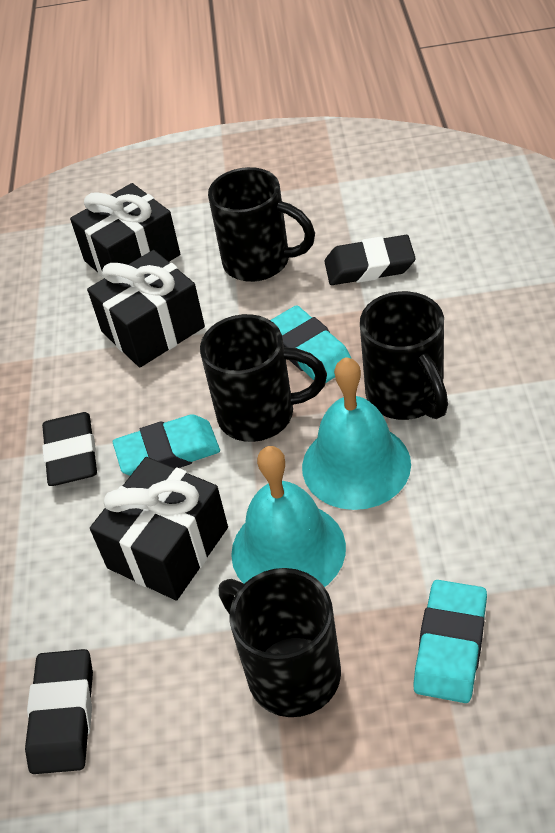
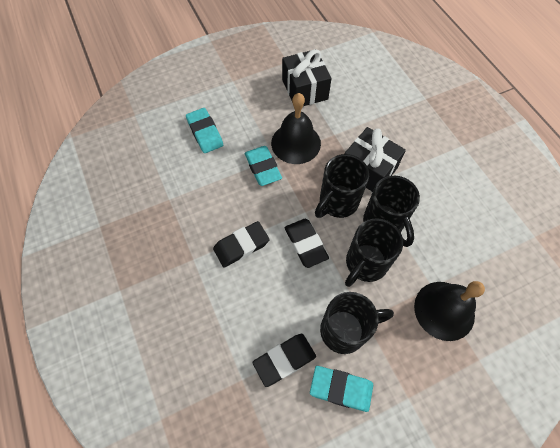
black bell: 0 -> 2
black gift: 3 -> 2
turquoise bell: 2 -> 0

